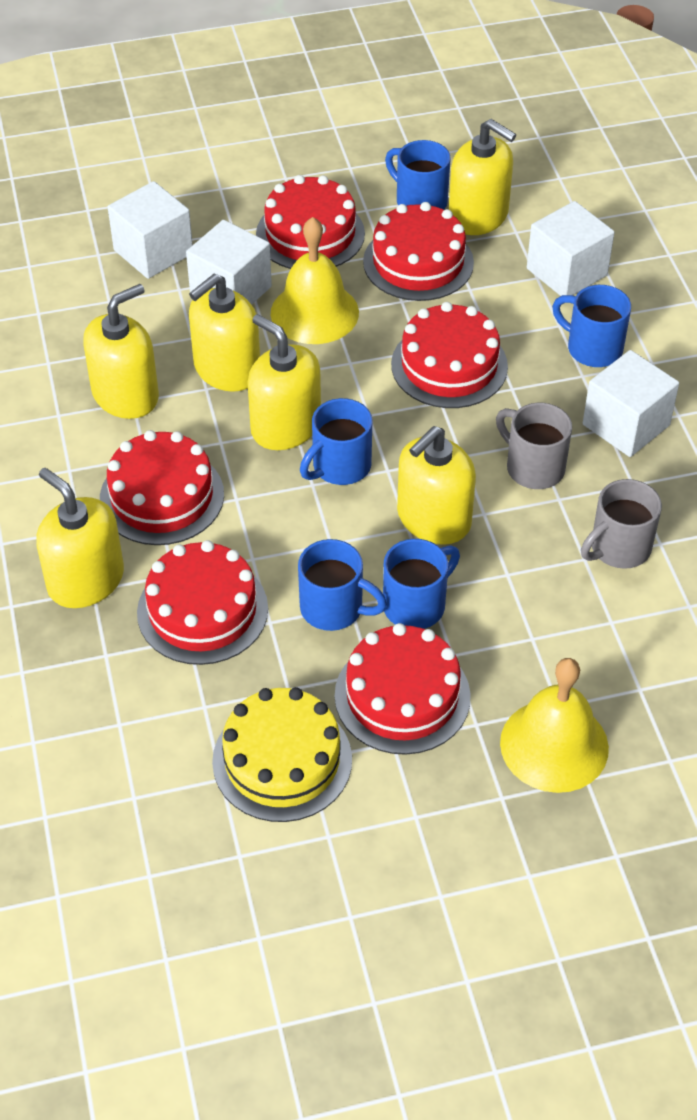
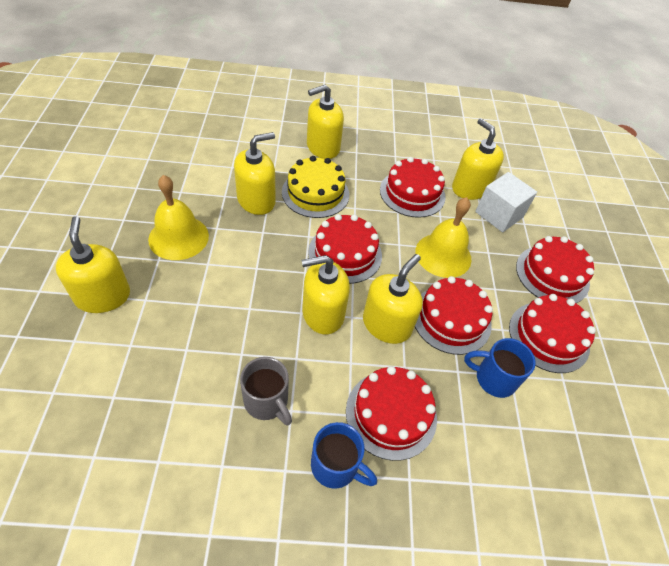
blue mug: 5 -> 2
grey mug: 2 -> 1
white cube: 4 -> 1

